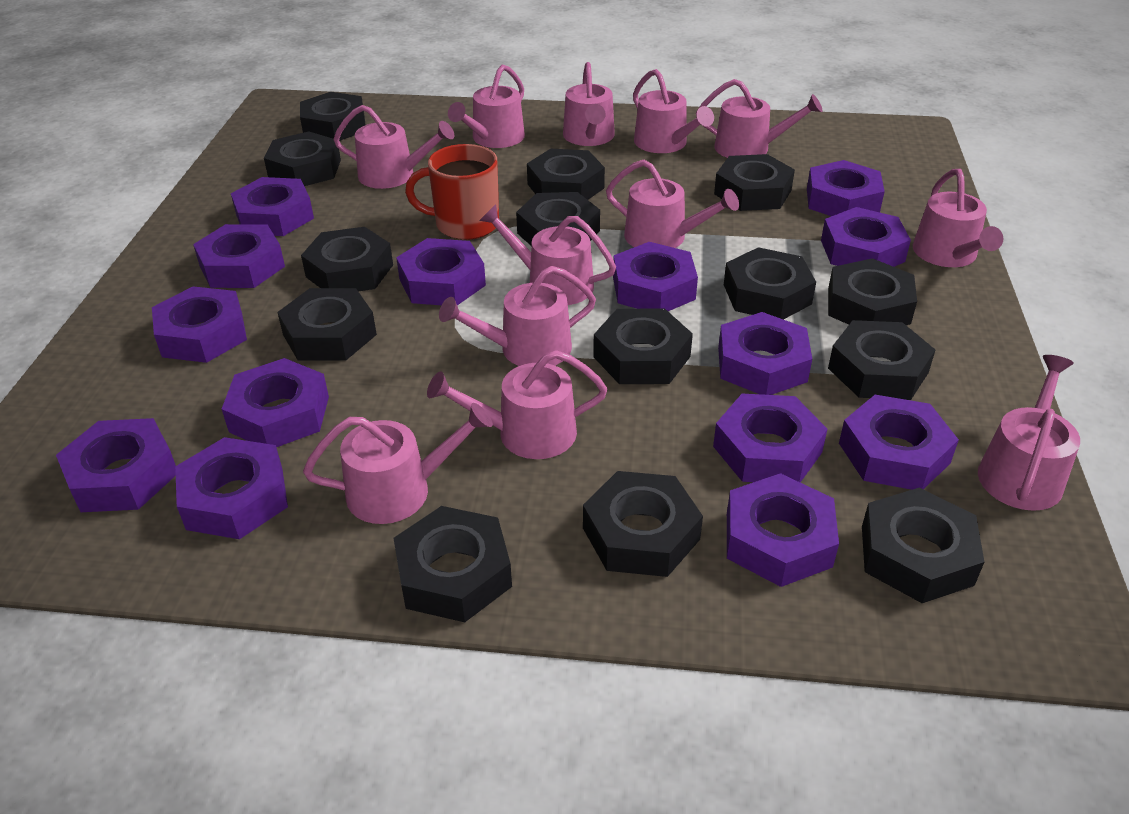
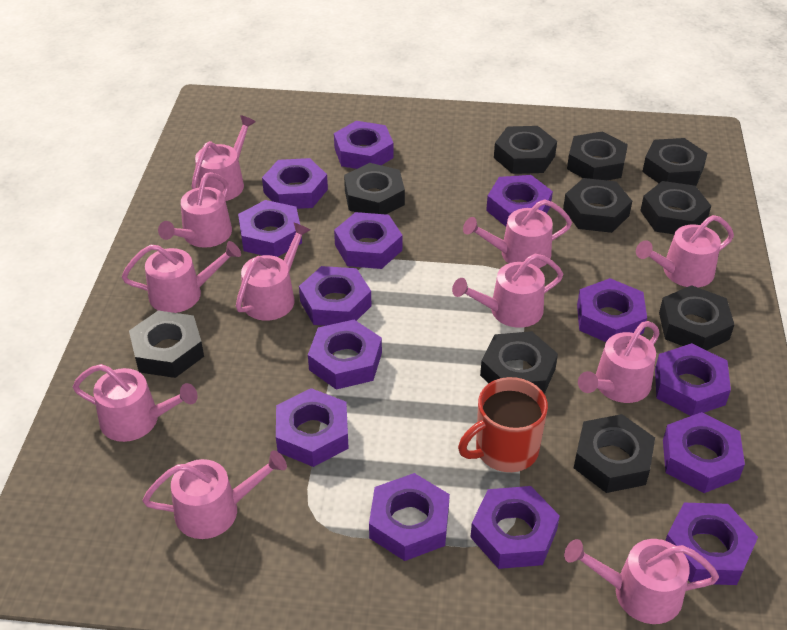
black nut: 14 -> 10
pink watering can: 12 -> 11

